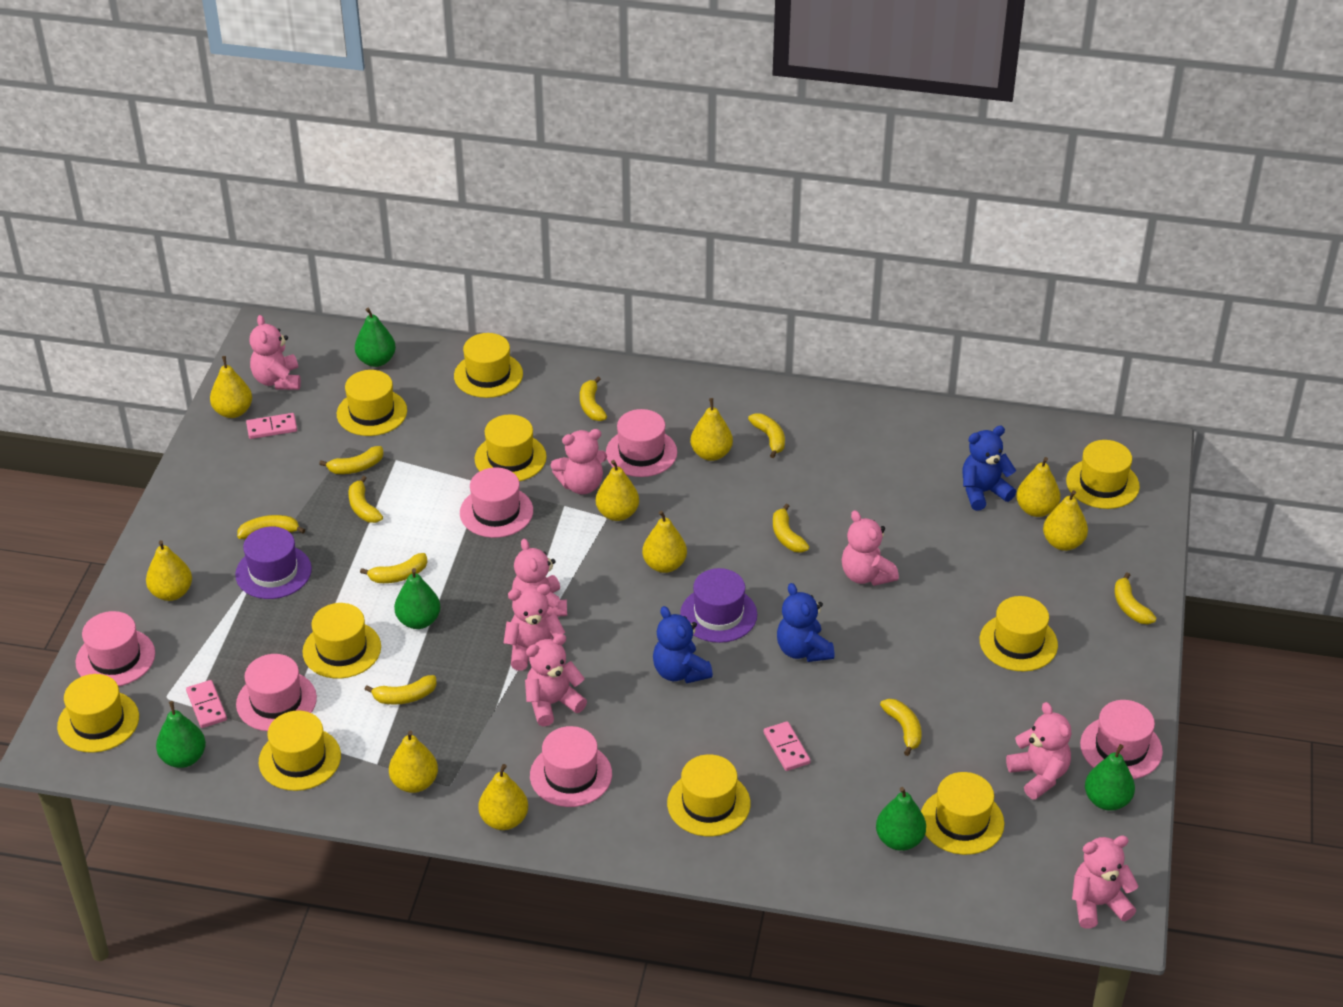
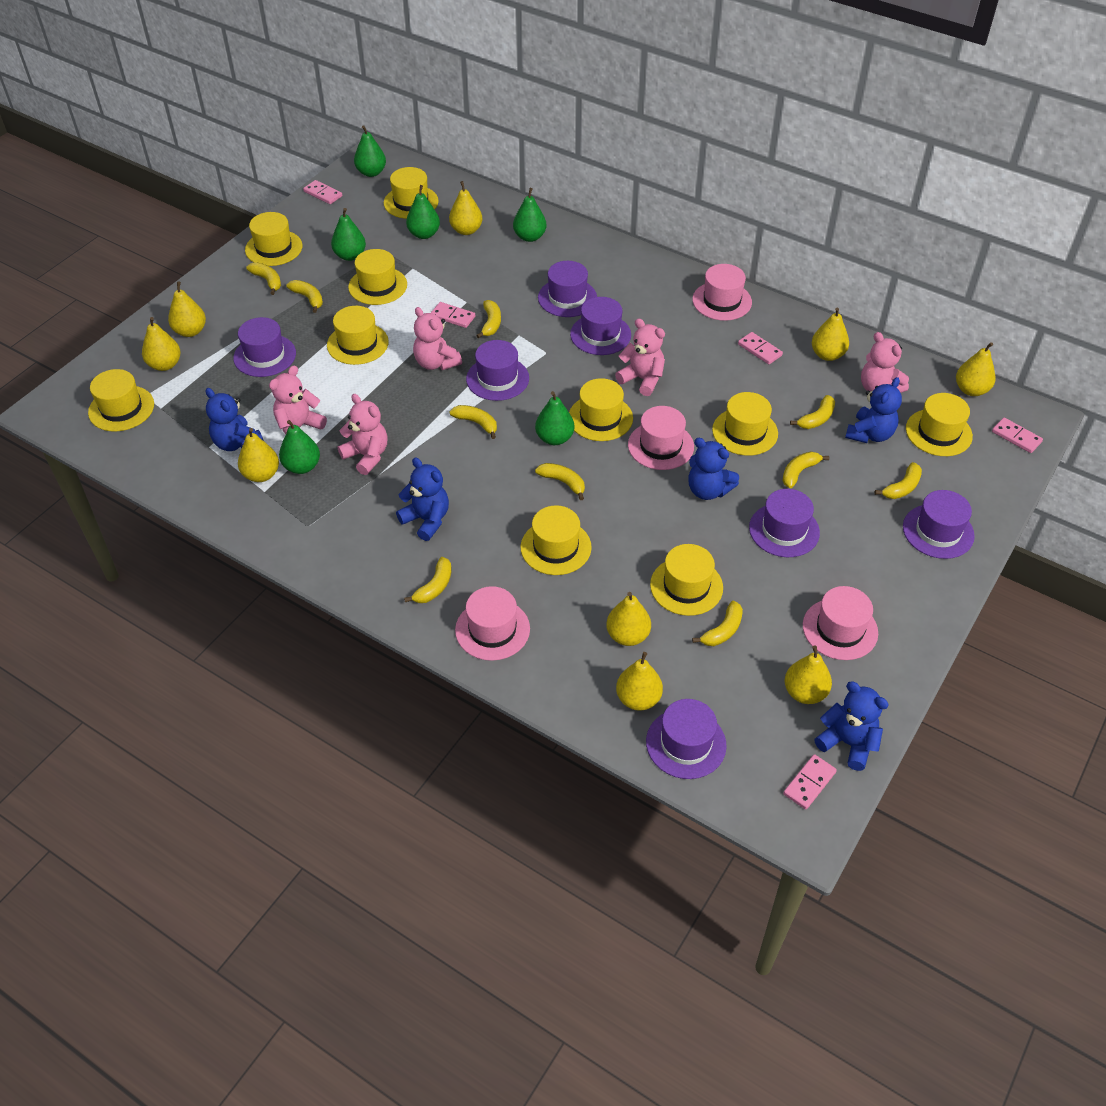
blue teddy bear: 3 -> 5
green pear: 5 -> 6
pink domino: 3 -> 5
pink hat: 6 -> 4
pink teddy bear: 8 -> 5
purple hat: 2 -> 7

